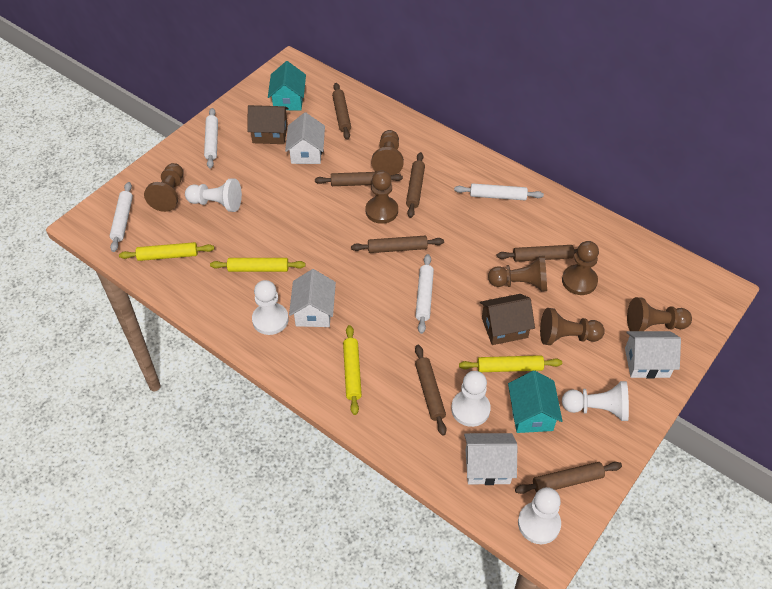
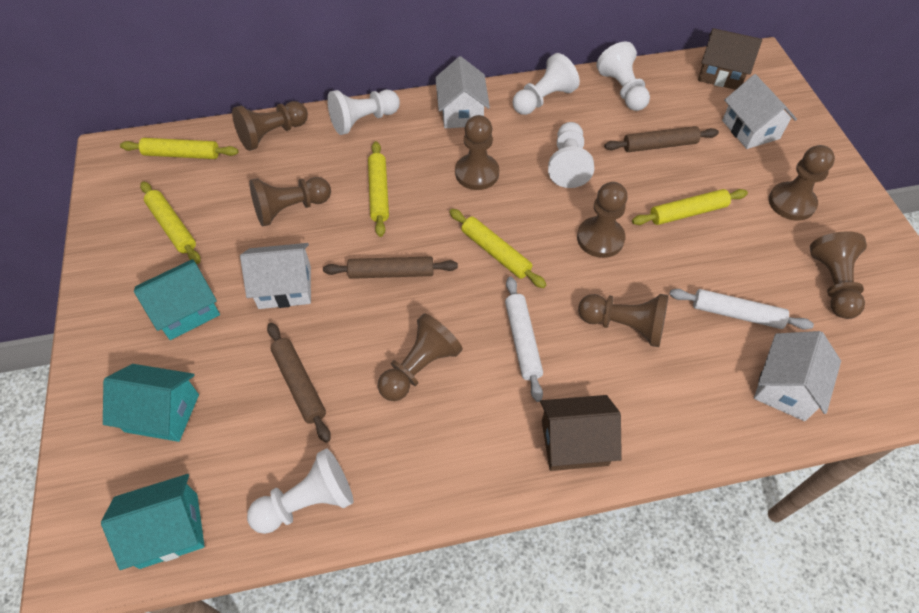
brown pawn: 7 -> 8
brown rolling pin: 7 -> 3
turquoise house: 2 -> 3
white rolling pin: 4 -> 2
yellow rolling pin: 4 -> 5

